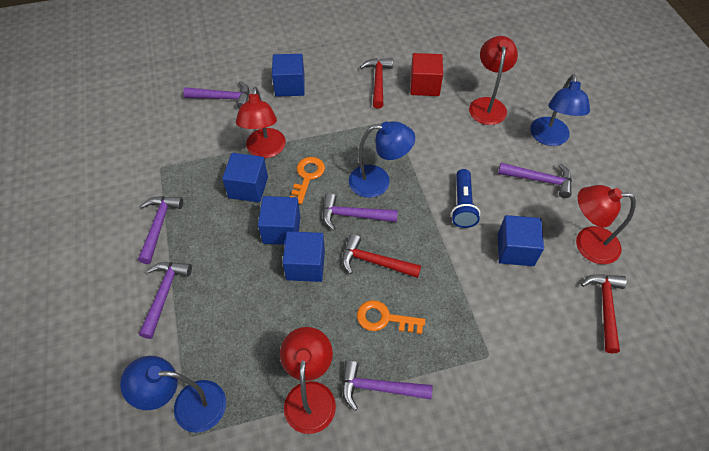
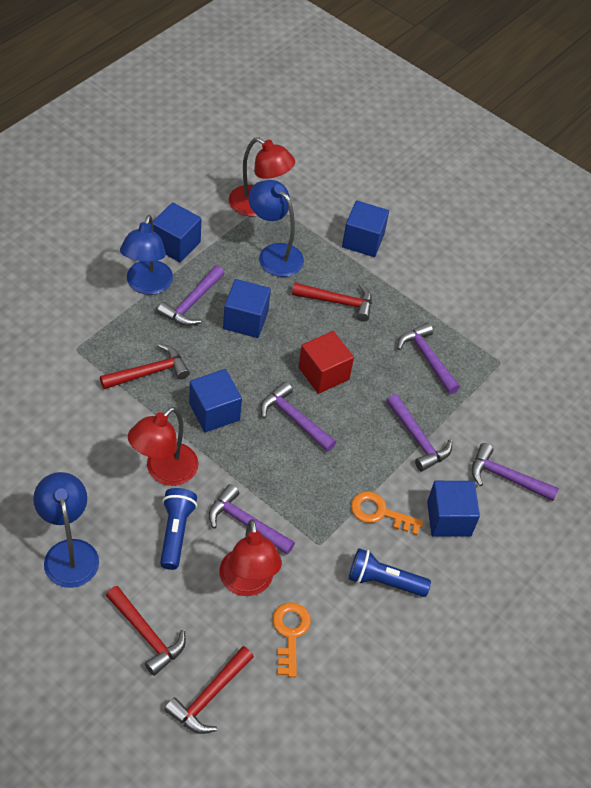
blue flashlight: 1 -> 2
red hammer: 3 -> 4
red lamp: 4 -> 3

